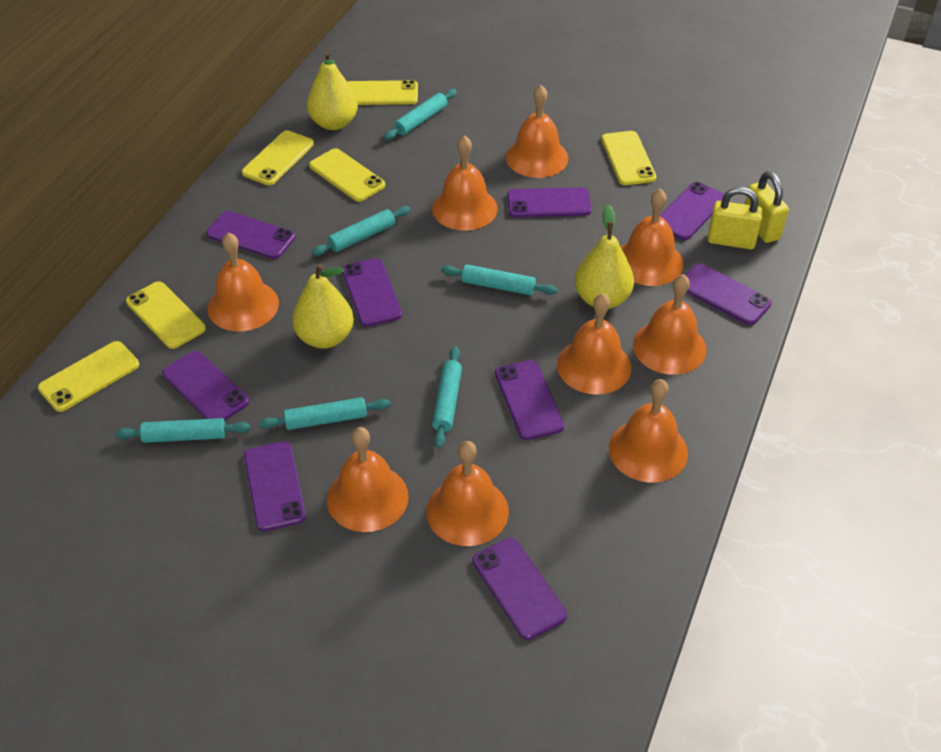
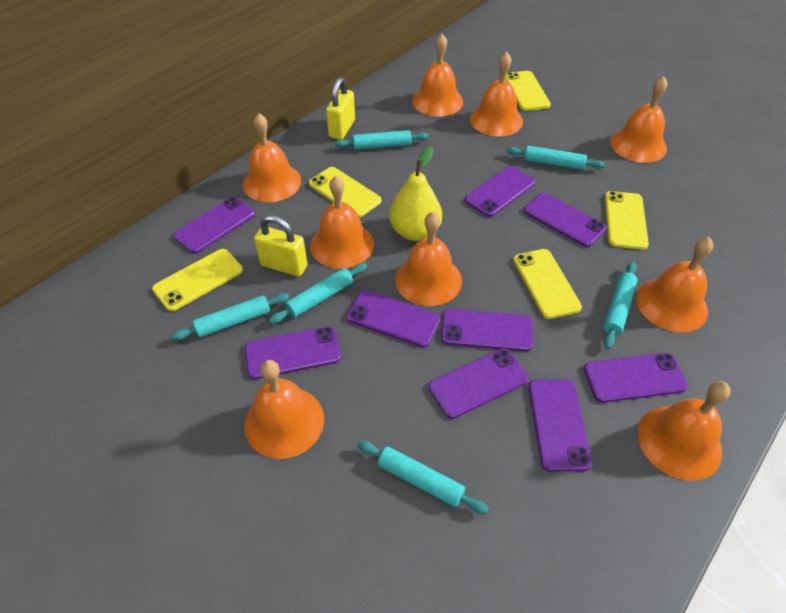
yellow pear: 3 -> 1
yellow phone: 6 -> 5

